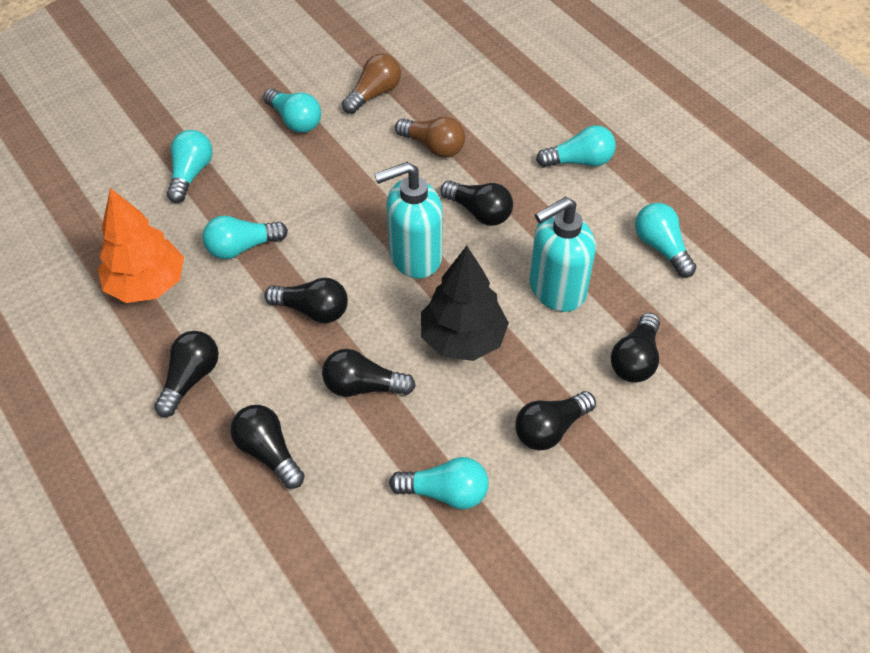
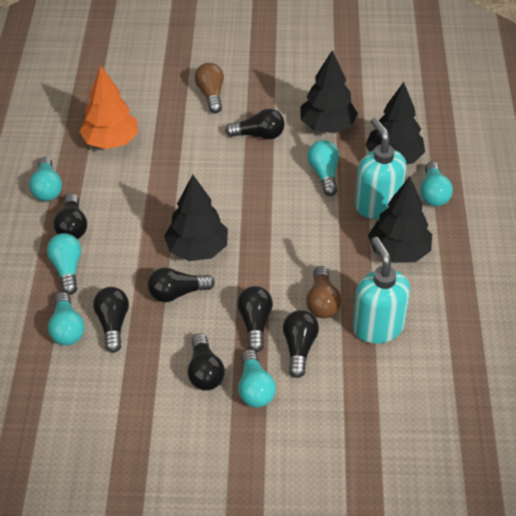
black tree: 1 -> 4

